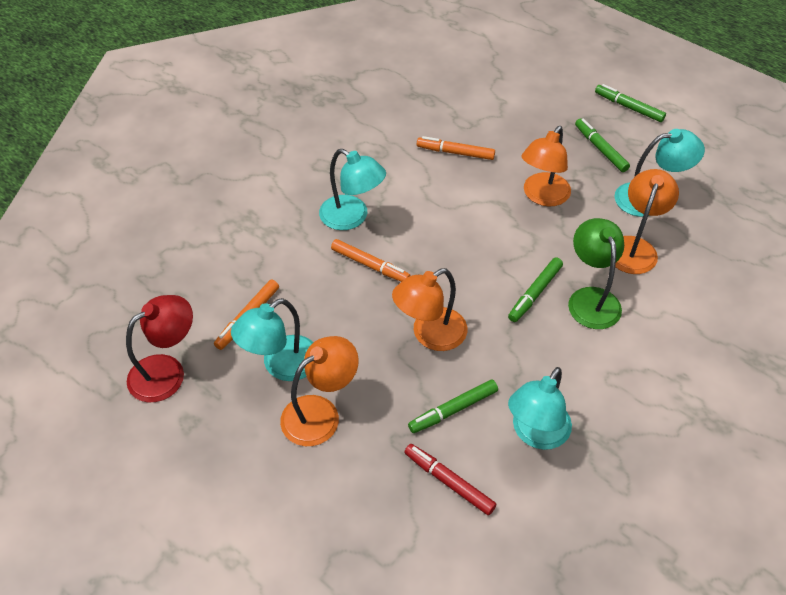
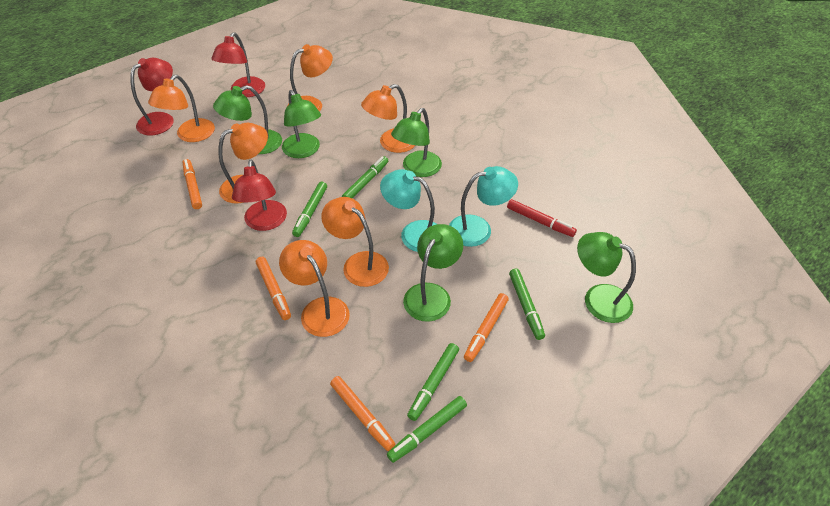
green lamp: 1 -> 5
green marker: 4 -> 5
orange lamp: 4 -> 6
orange marker: 3 -> 4
red lamp: 1 -> 3
turquoise lamp: 4 -> 2

